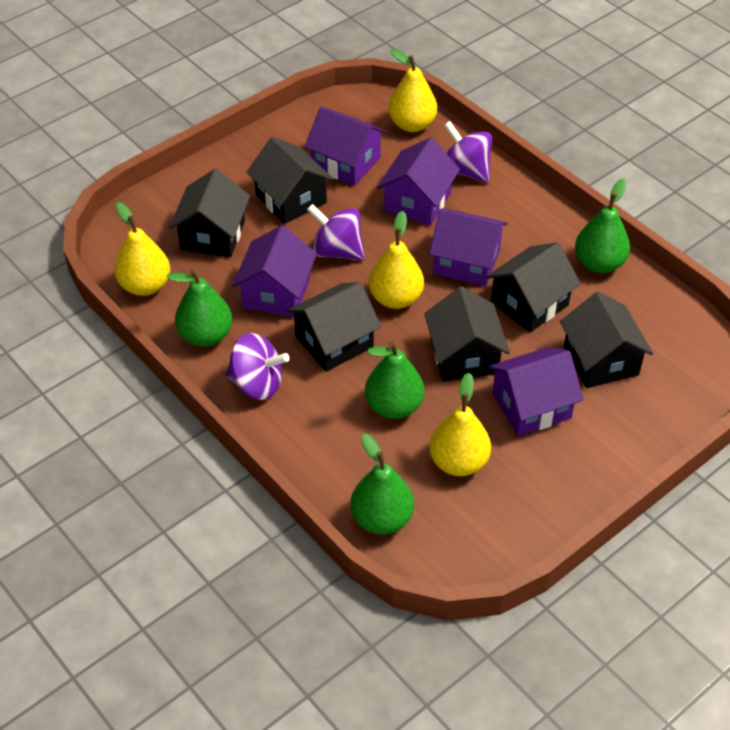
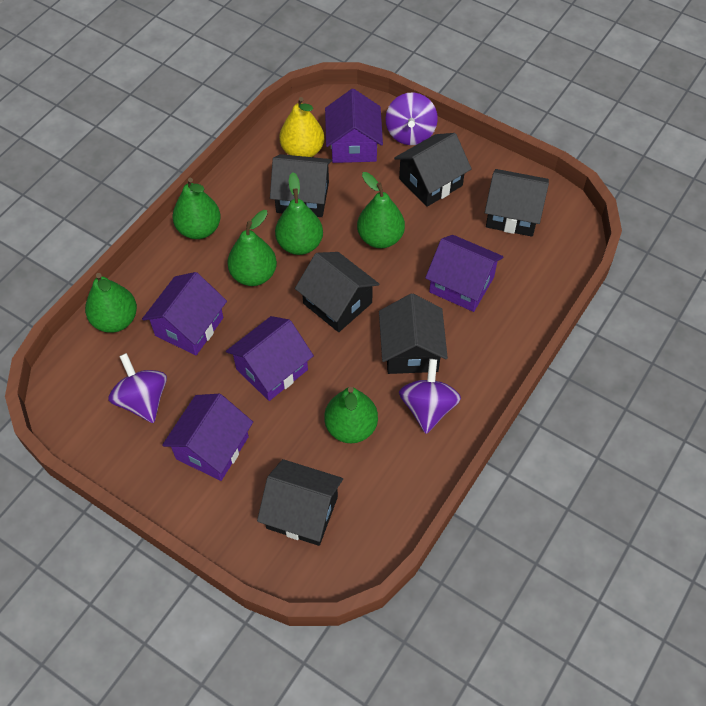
green pear: 4 -> 6
yellow pear: 4 -> 1

